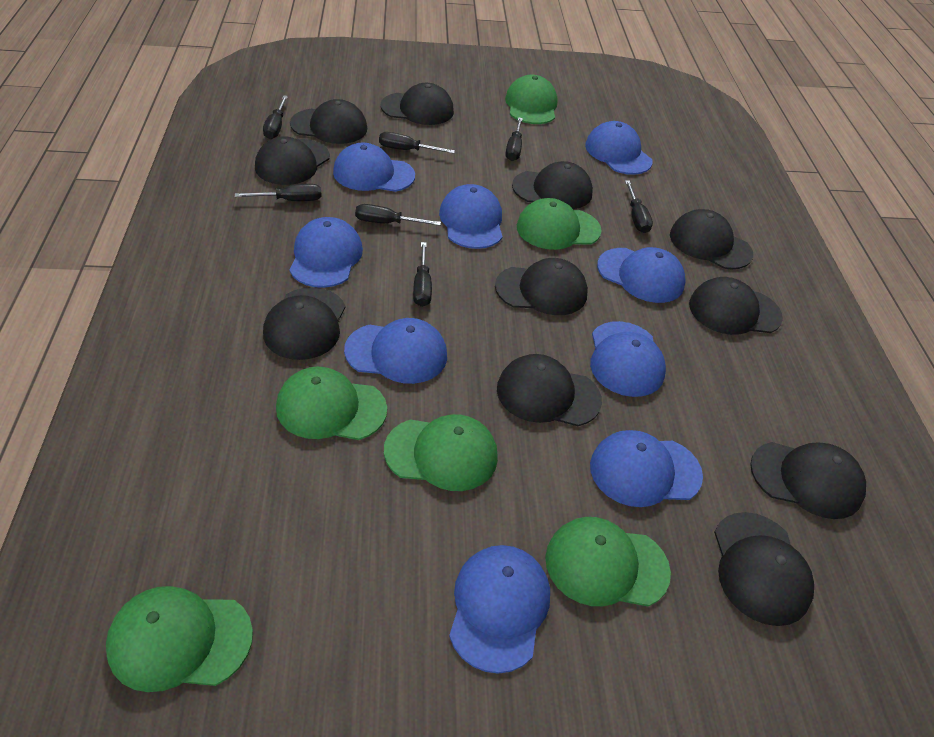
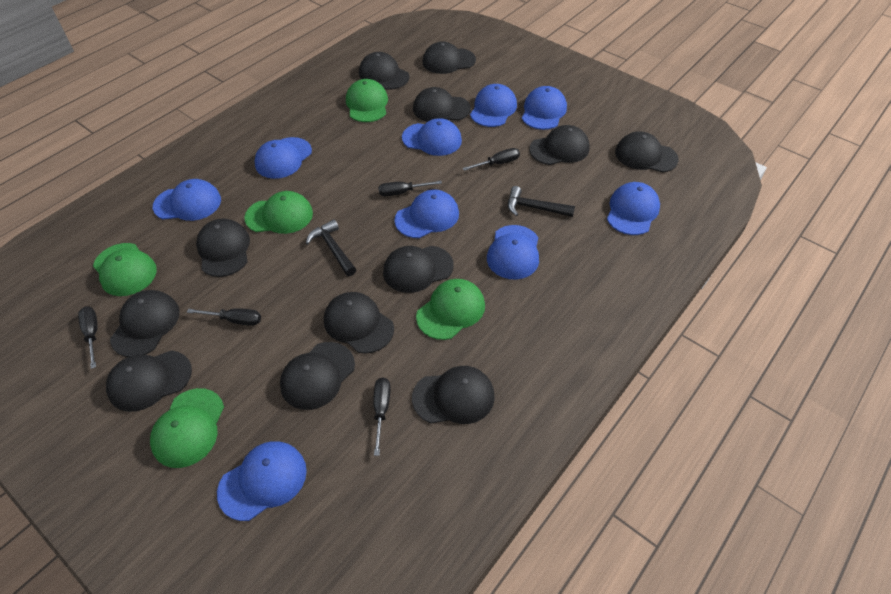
black cap: 11 -> 12
black hammer: 0 -> 2
black screwdriver: 7 -> 5
green cap: 6 -> 5

